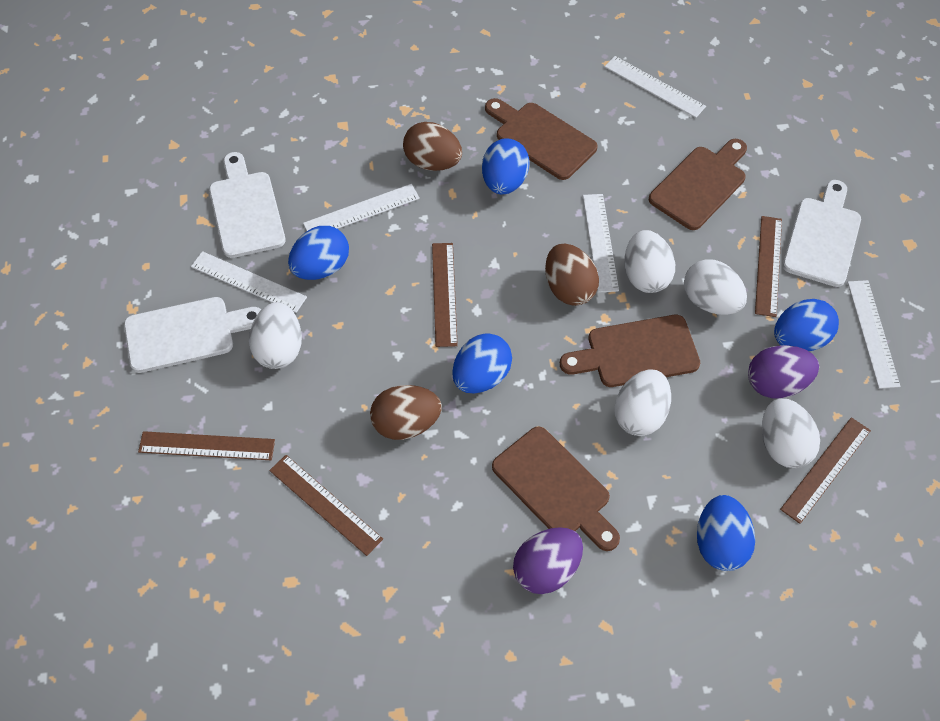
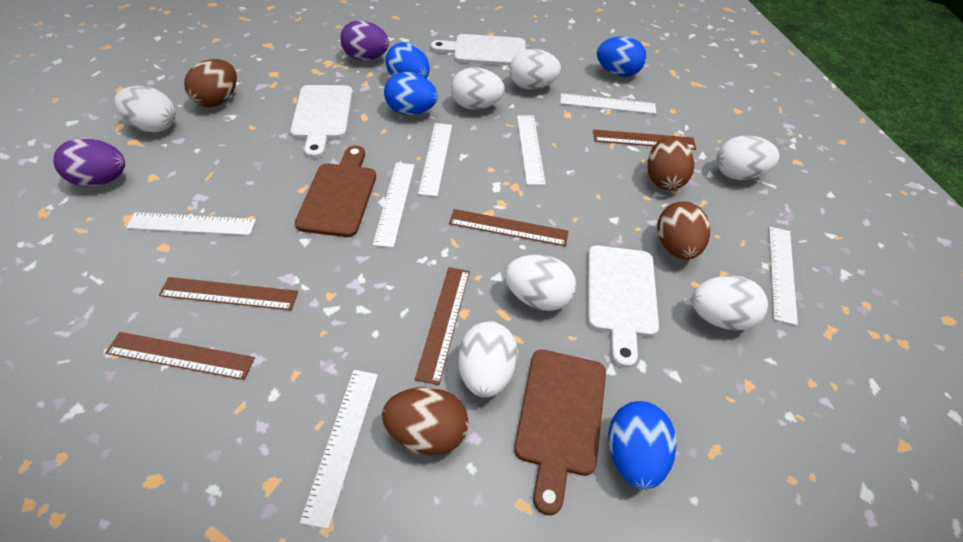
blue egg: 5 -> 4
brown cutting board: 4 -> 2
brown egg: 3 -> 4
white egg: 5 -> 7
white ruler: 5 -> 7

